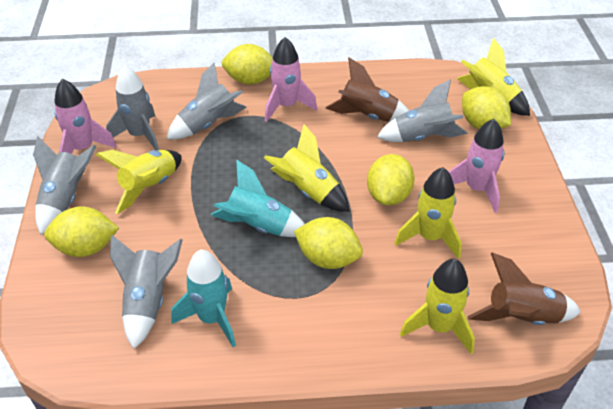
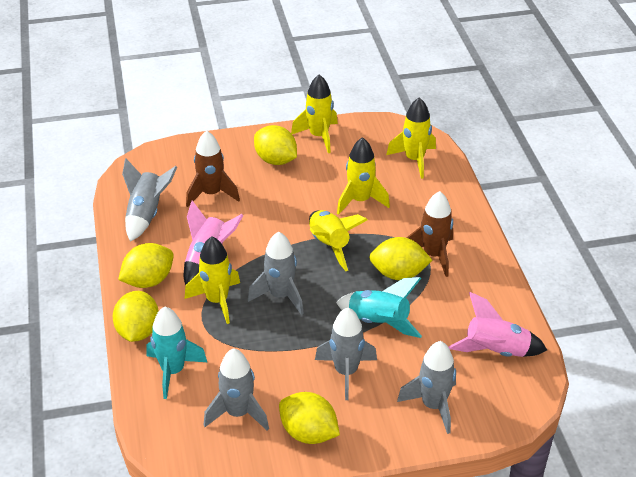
pink rocket: 3 -> 2

